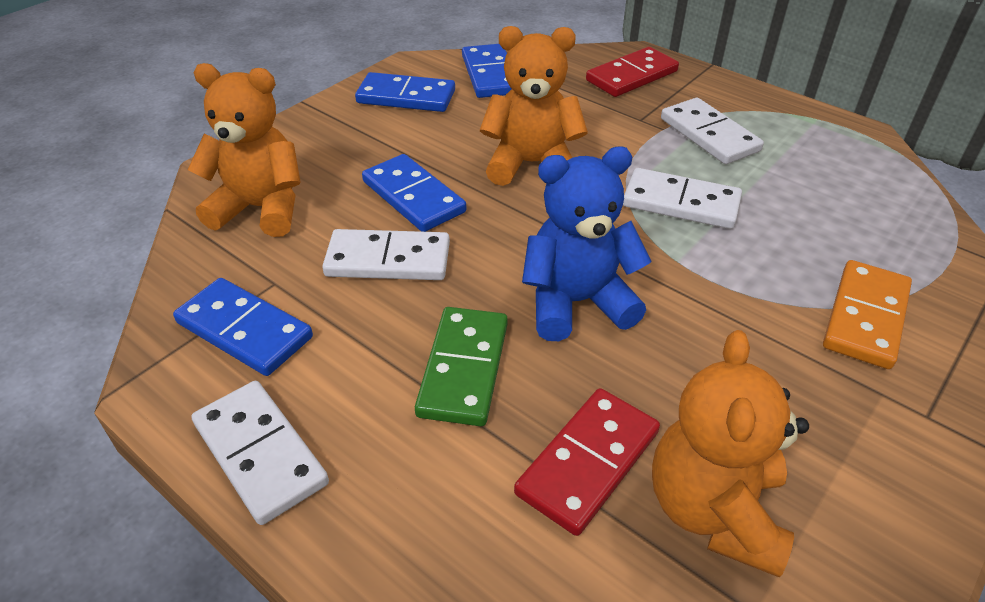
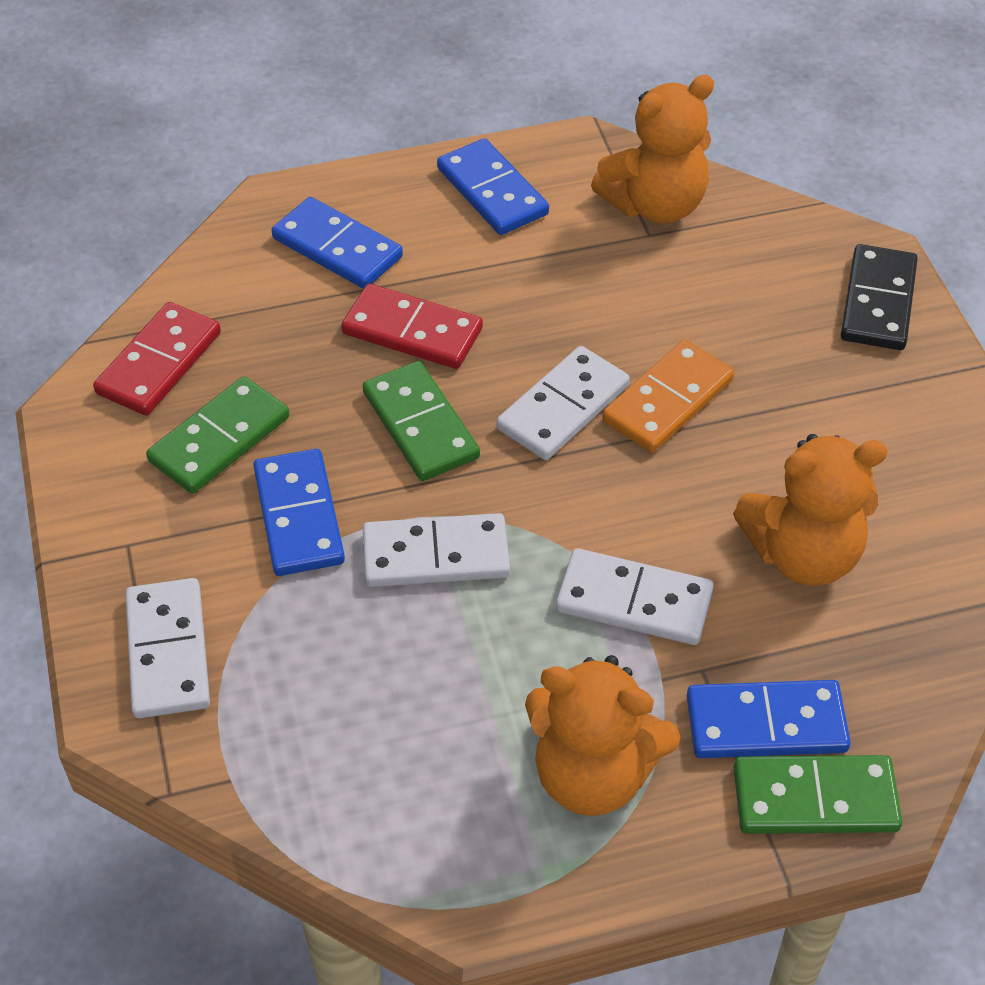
black domino: 0 -> 1
blue teddy bear: 1 -> 0
green domino: 1 -> 3

